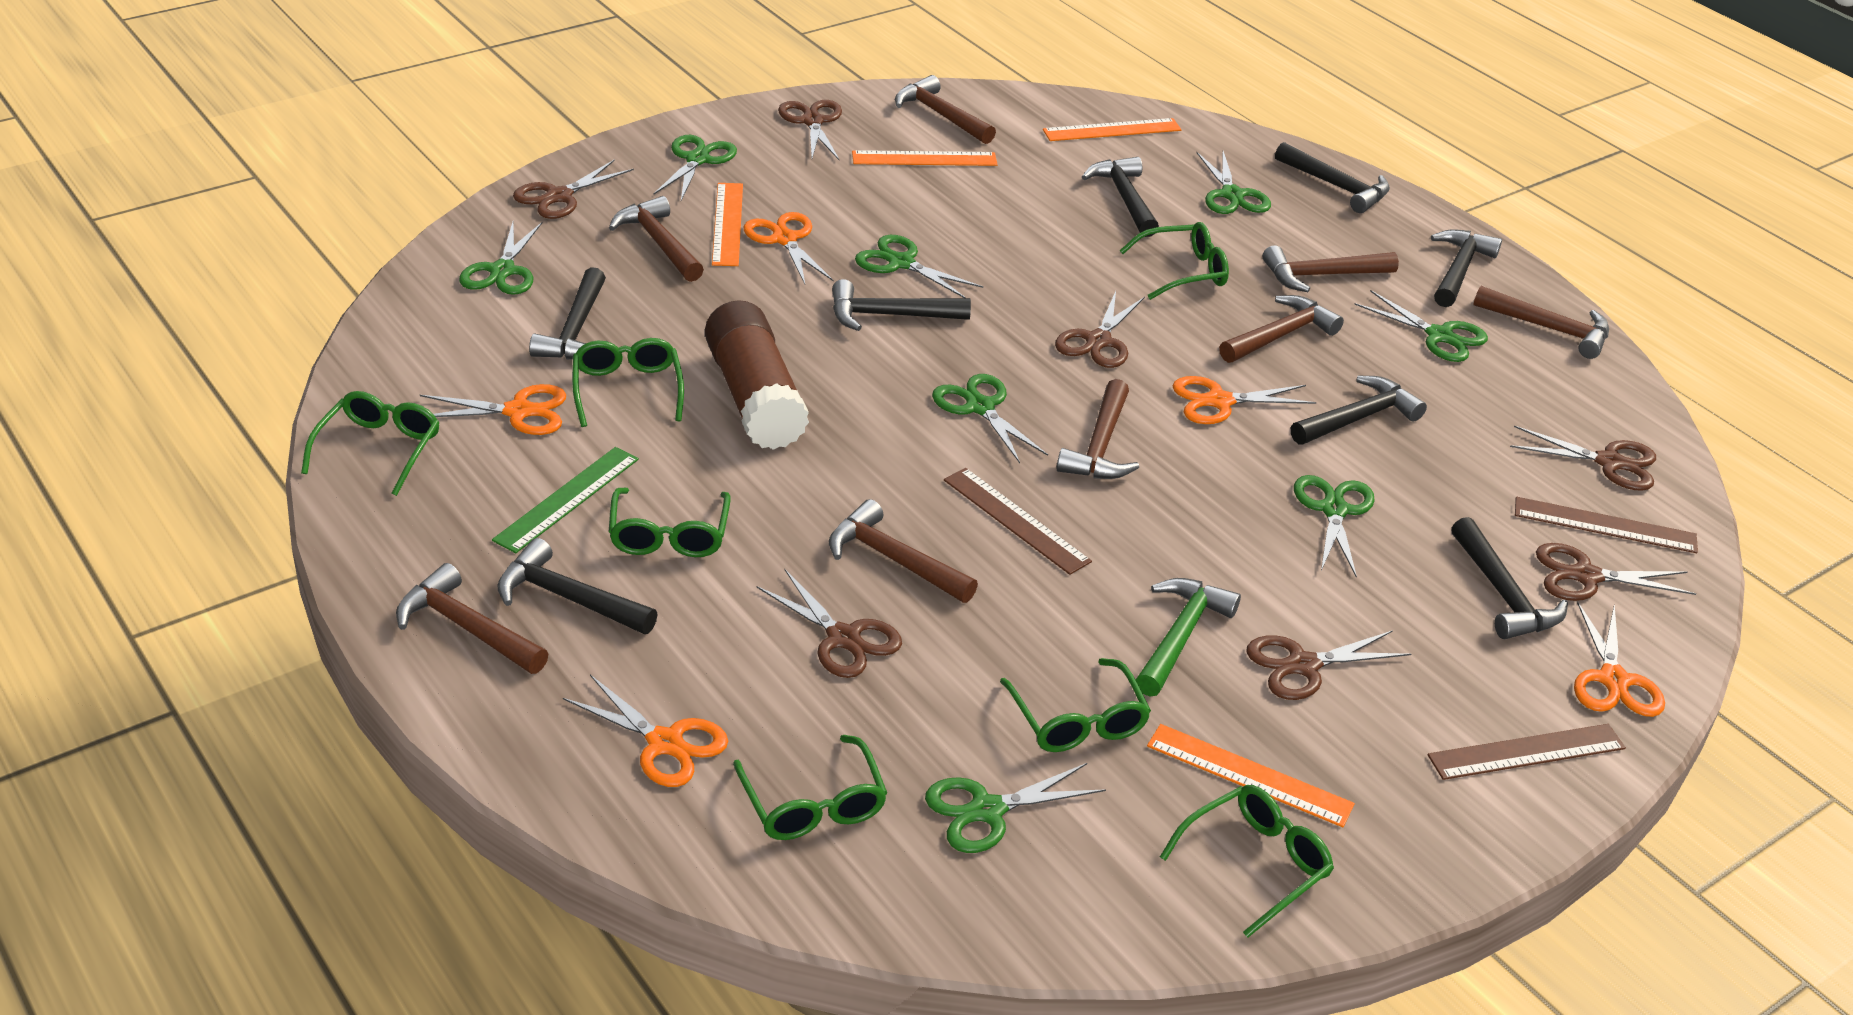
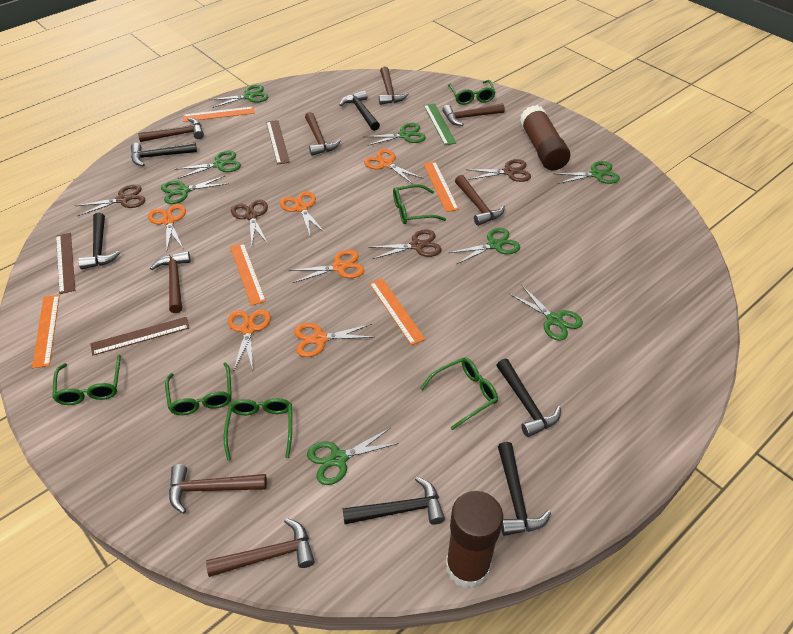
black hammer: 8 -> 6
brown glue stick: 1 -> 2
brown scissors: 7 -> 4
green glasses: 7 -> 6
green hammer: 1 -> 0
orange ruler: 4 -> 5
orange scissors: 5 -> 6

